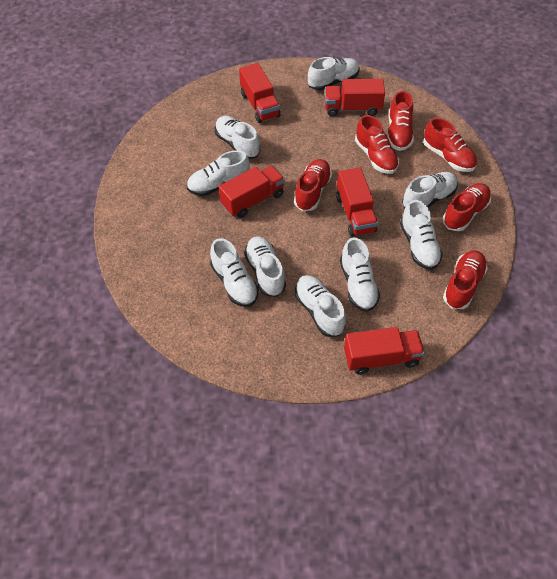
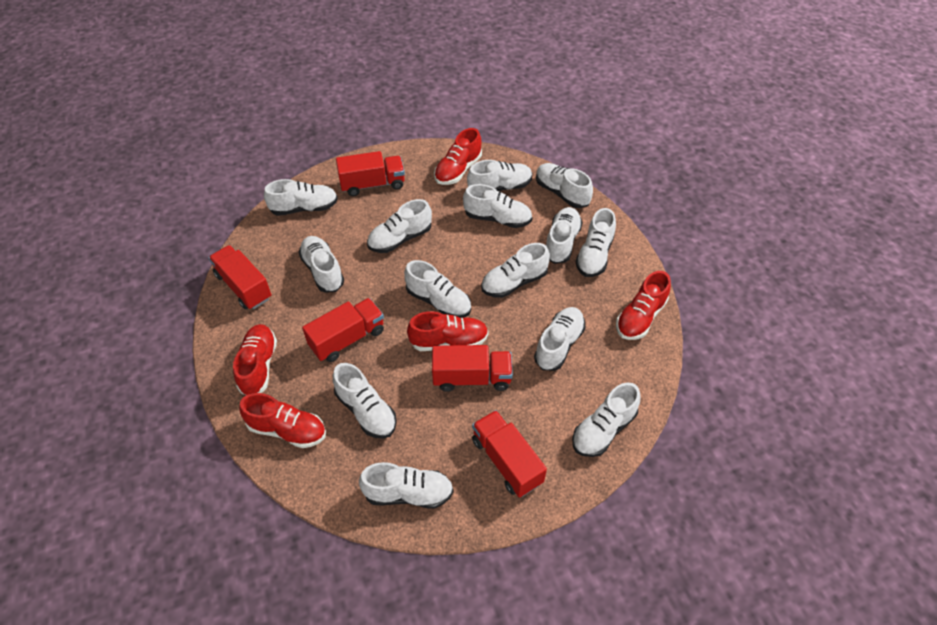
red shoe: 6 -> 5
white shoe: 9 -> 14

